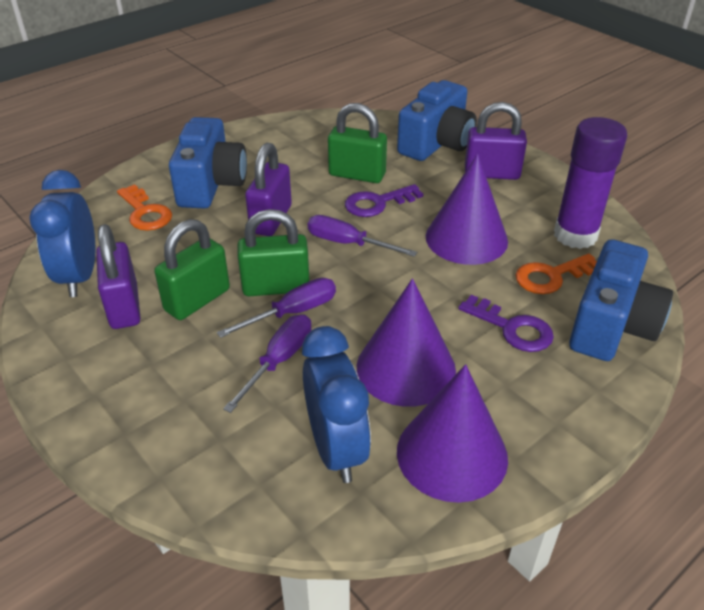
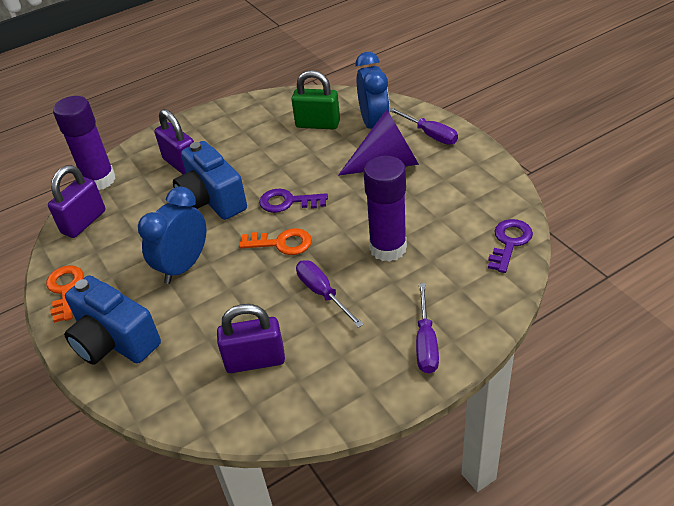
blue camera: 3 -> 2
green padlock: 3 -> 1
purple cone: 3 -> 1
purple glue stick: 1 -> 2

